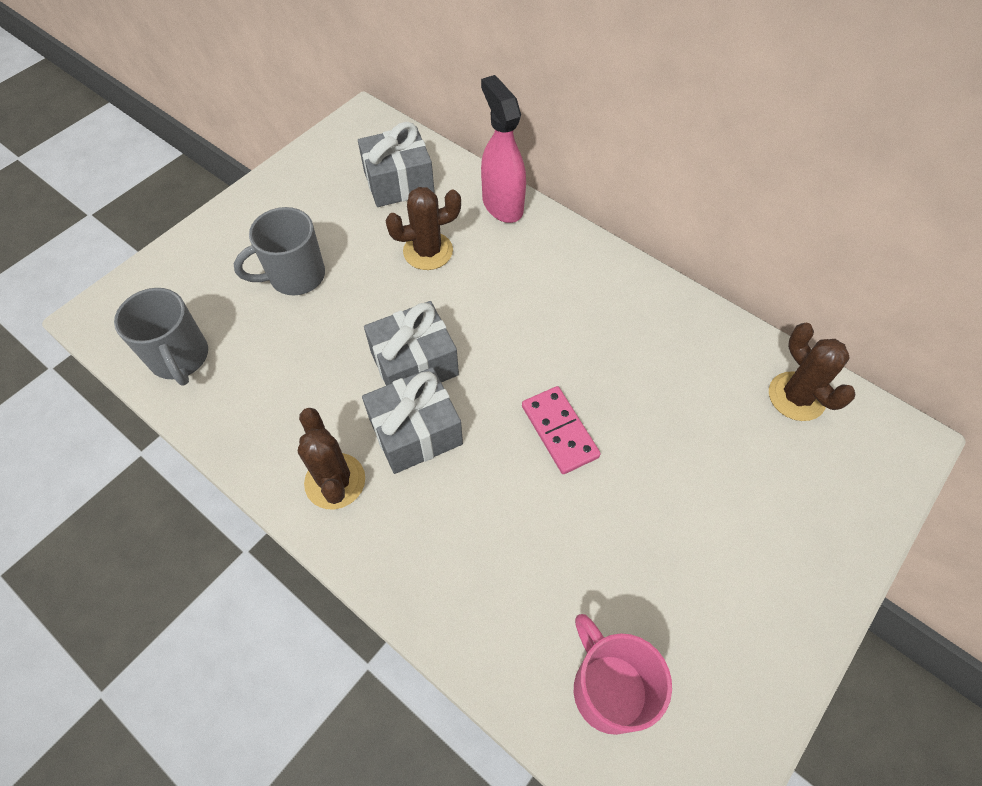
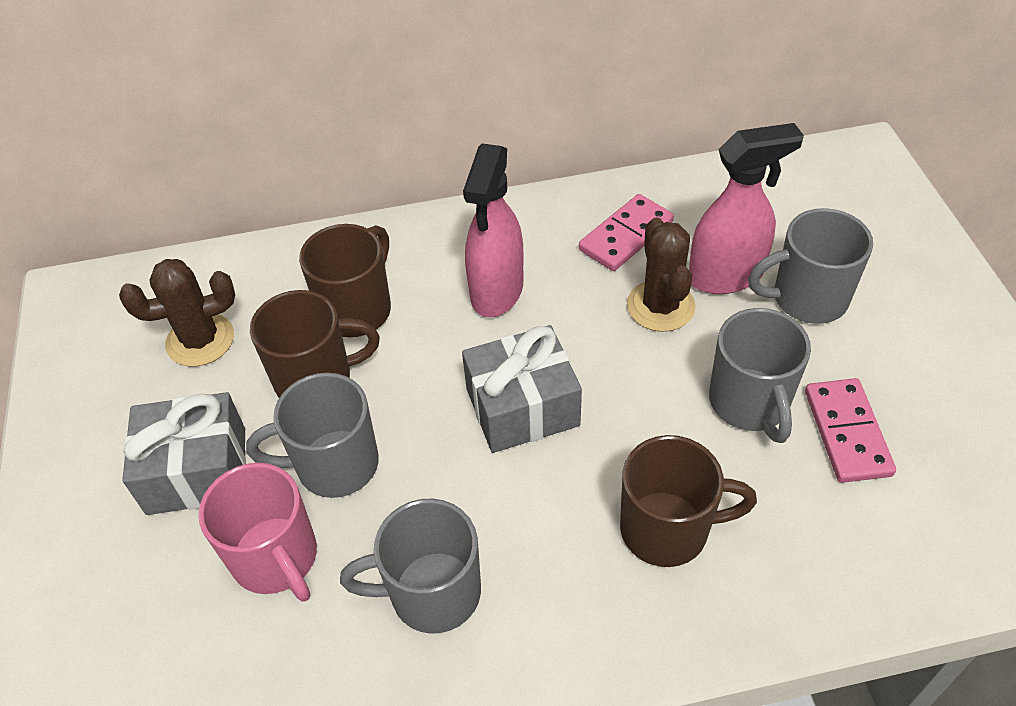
brown cactus: 3 -> 2
brown mug: 0 -> 3
grey gift: 3 -> 2
grey mug: 2 -> 4
pink domino: 1 -> 2
pink spray bottle: 1 -> 2

